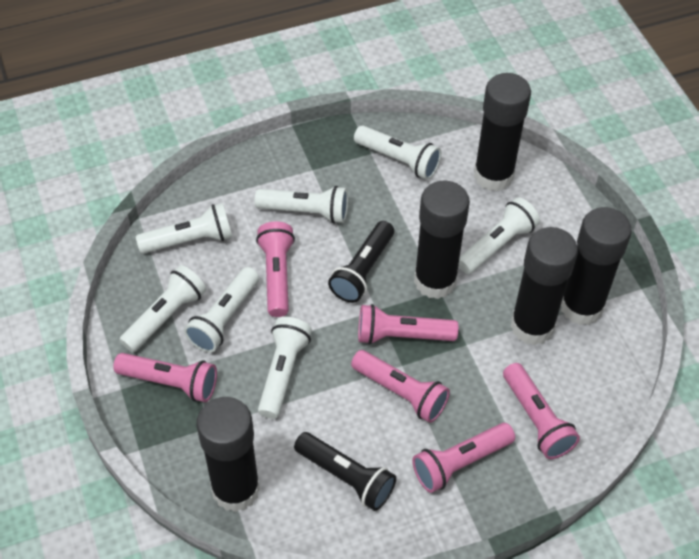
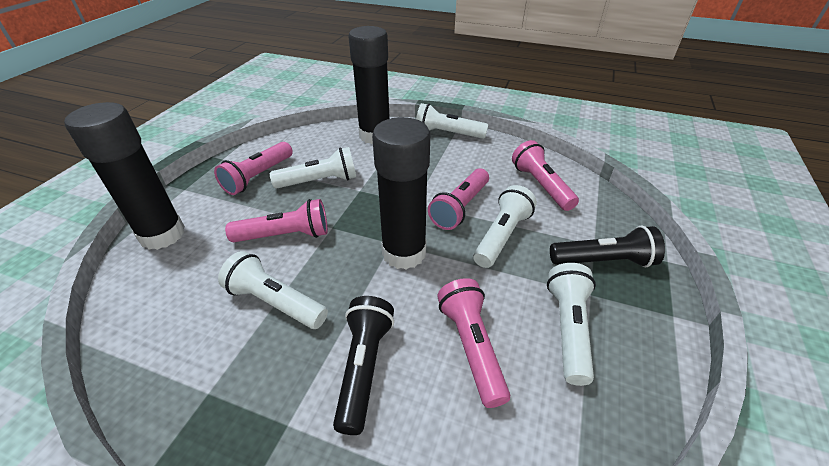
black glue stick: 5 -> 3
pink flashlight: 6 -> 5
white flashlight: 7 -> 5

